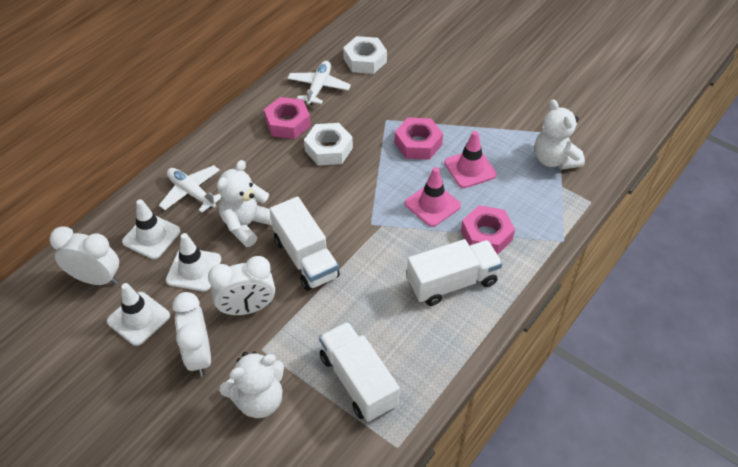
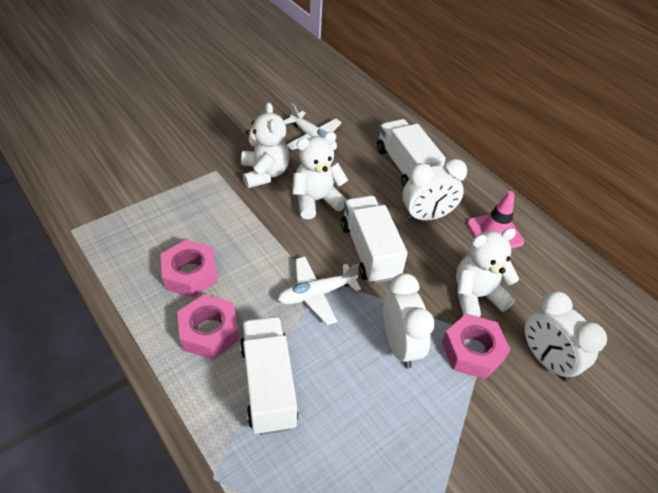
pink traffic cone: 2 -> 1
white nut: 2 -> 0
white traffic cone: 3 -> 0

